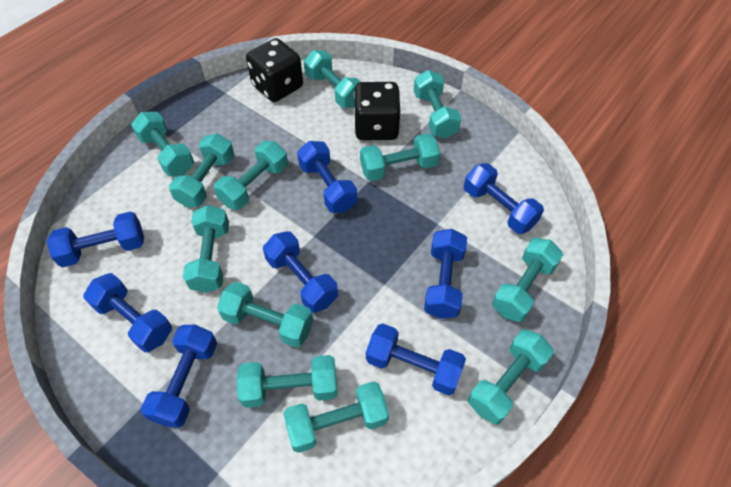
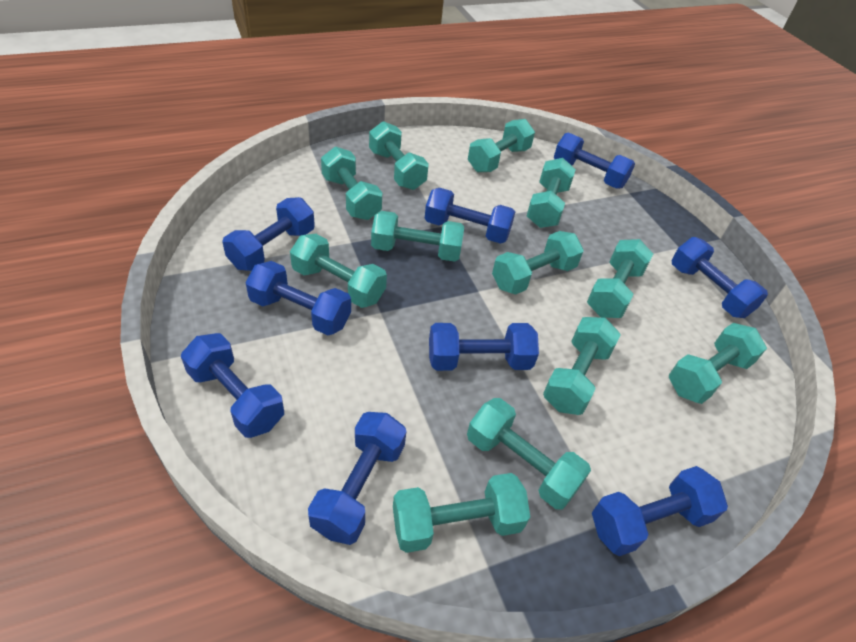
black dice: 2 -> 0
blue dumbbell: 8 -> 9

